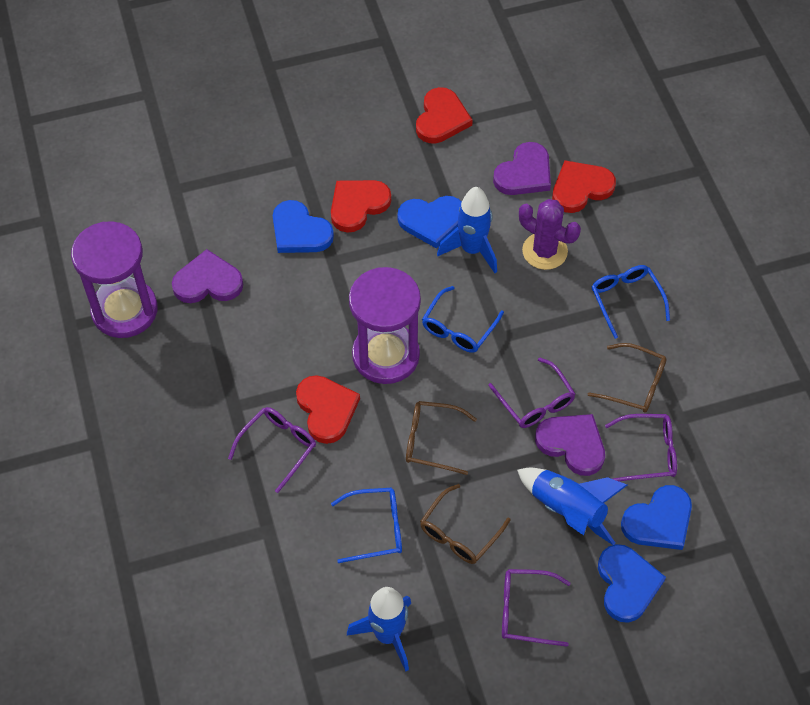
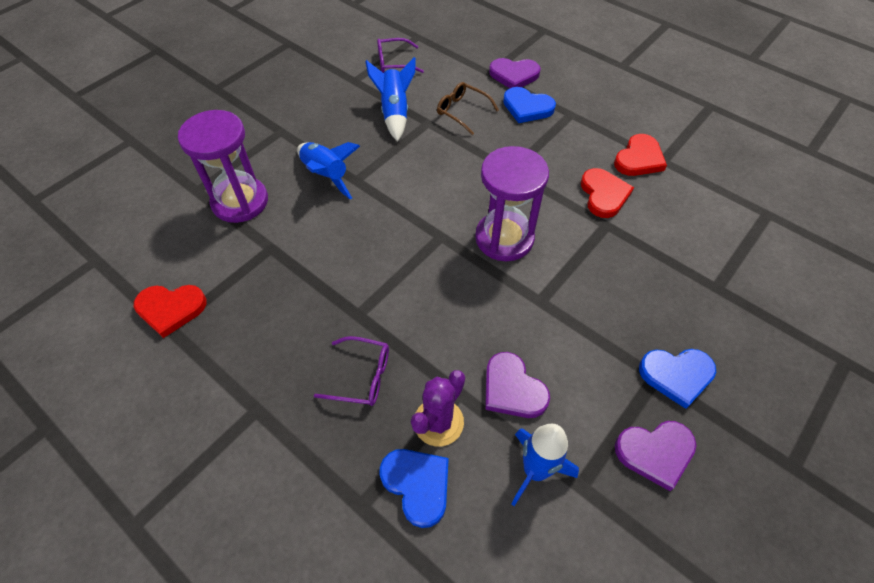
blue glasses: 3 -> 0
blue heart: 4 -> 3
brown glasses: 3 -> 1
purple glasses: 4 -> 2
red heart: 4 -> 3

